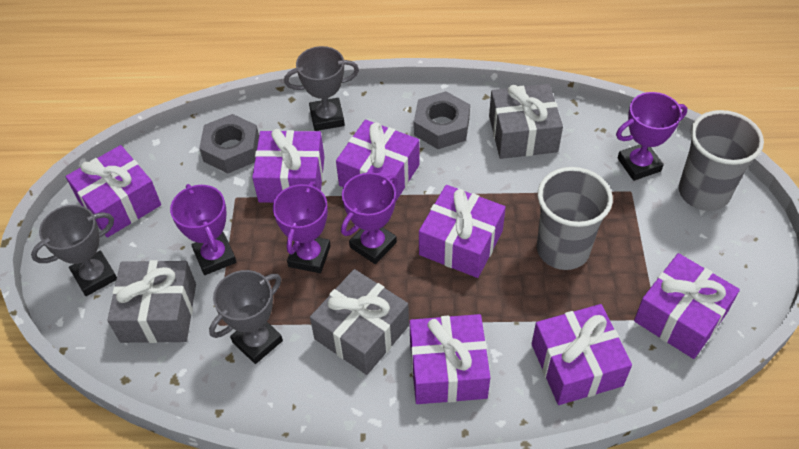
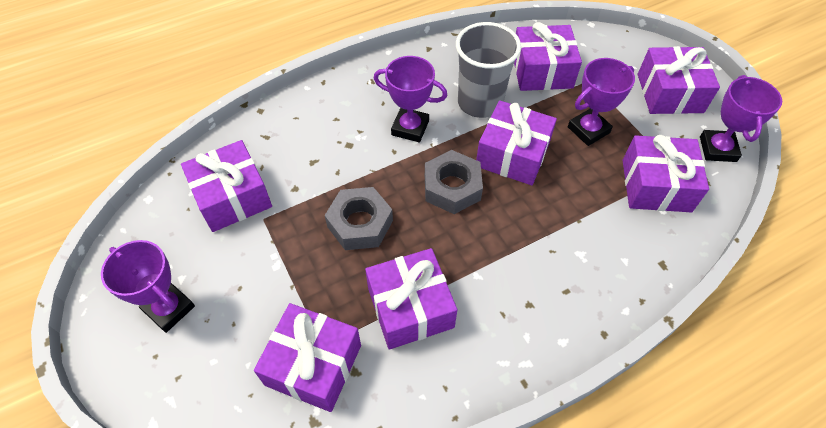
grey cup: 2 -> 1
grey gift: 3 -> 0
grey trophy: 3 -> 0

